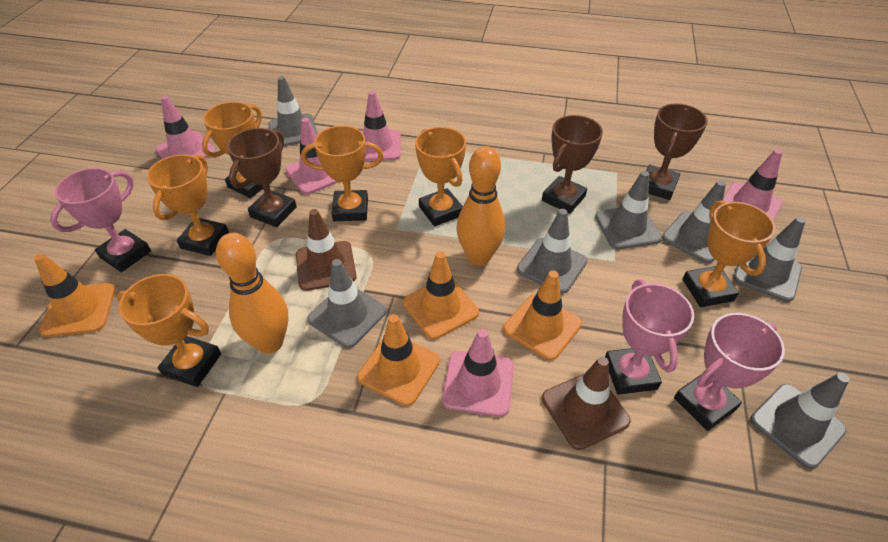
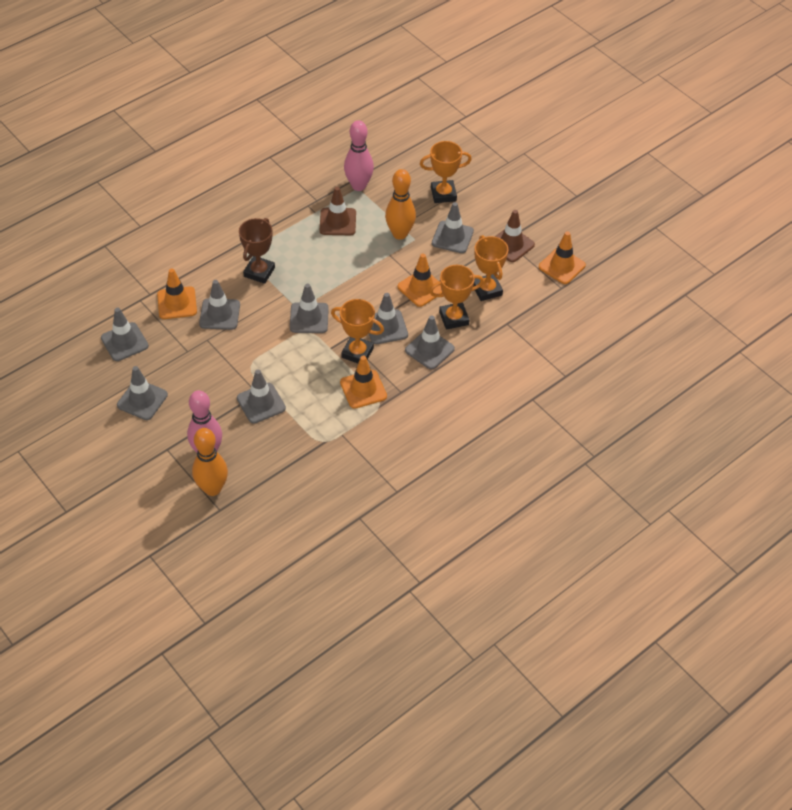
brown trophy: 3 -> 1
grey traffic cone: 7 -> 8
orange trophy: 6 -> 4
pink bowling pin: 0 -> 2
pink traffic cone: 5 -> 0
pink trophy: 3 -> 0

